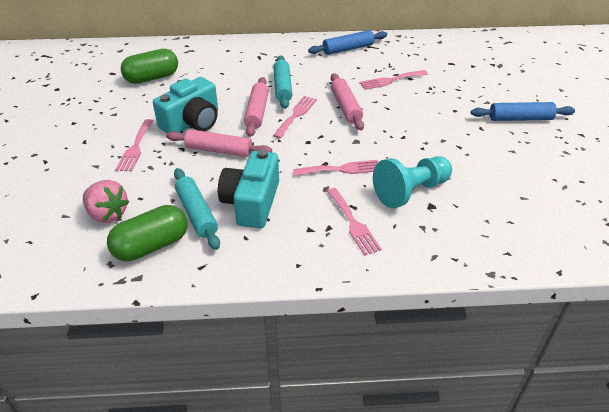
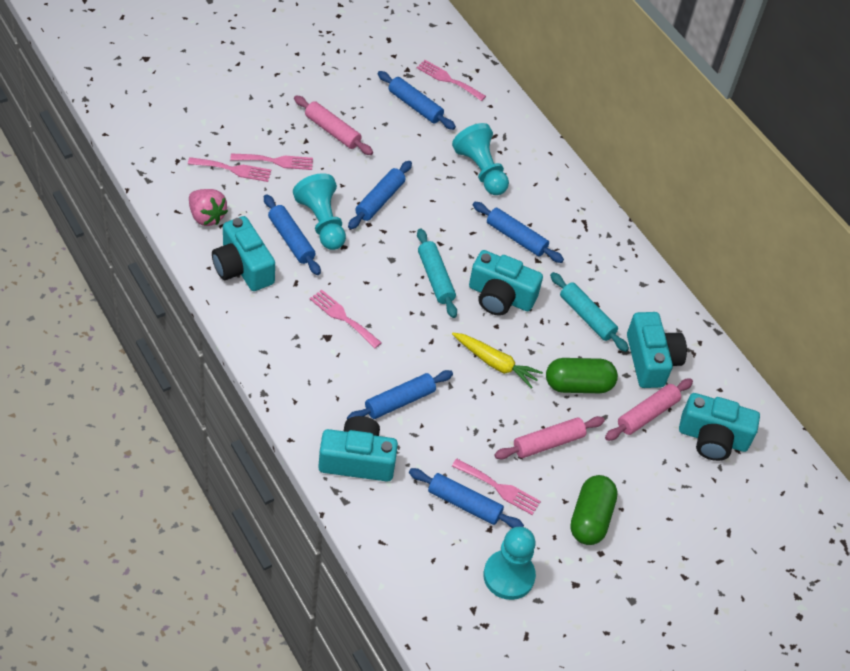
blue rolling pin: 2 -> 6
turquoise camera: 2 -> 5
turquoise pawn: 1 -> 3
yellow carrot: 0 -> 1

